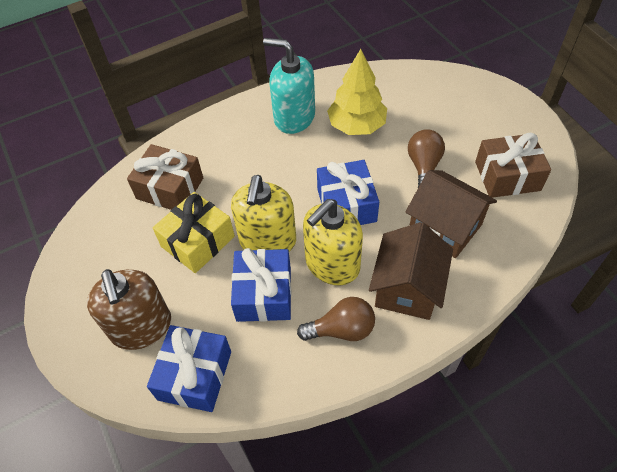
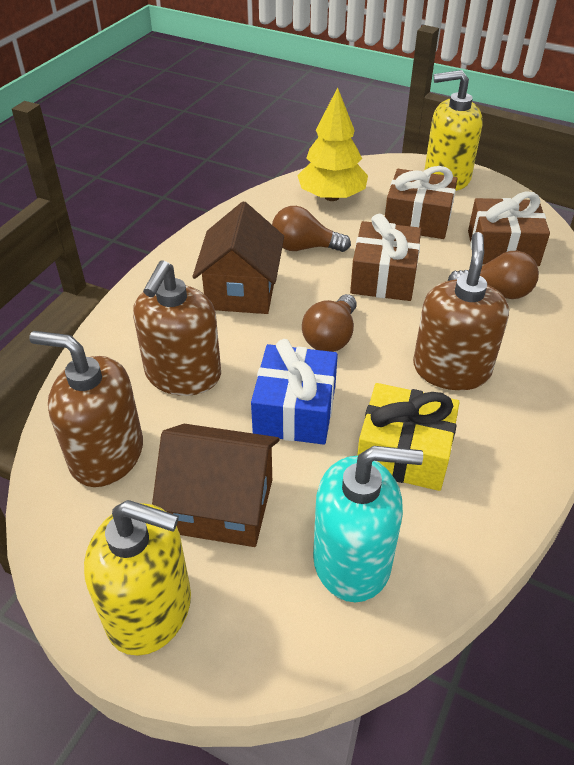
blue gift: 3 -> 1
brown gift: 2 -> 3
brown light bulb: 2 -> 3
brown soap dispenser: 1 -> 3

